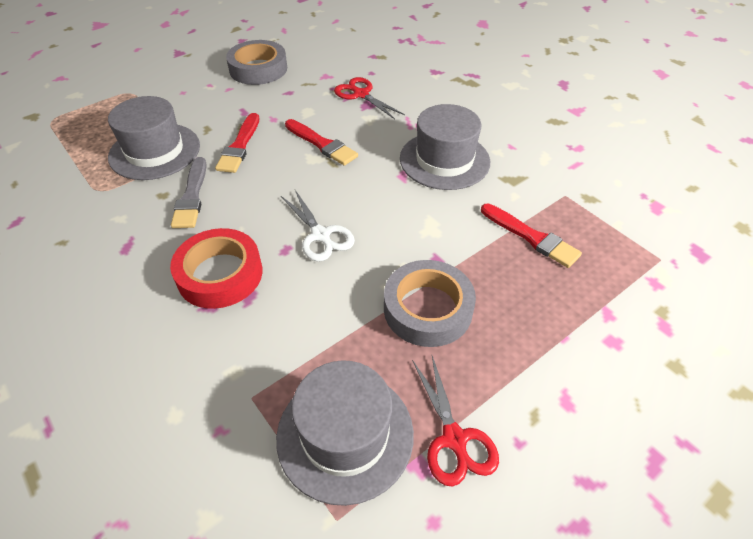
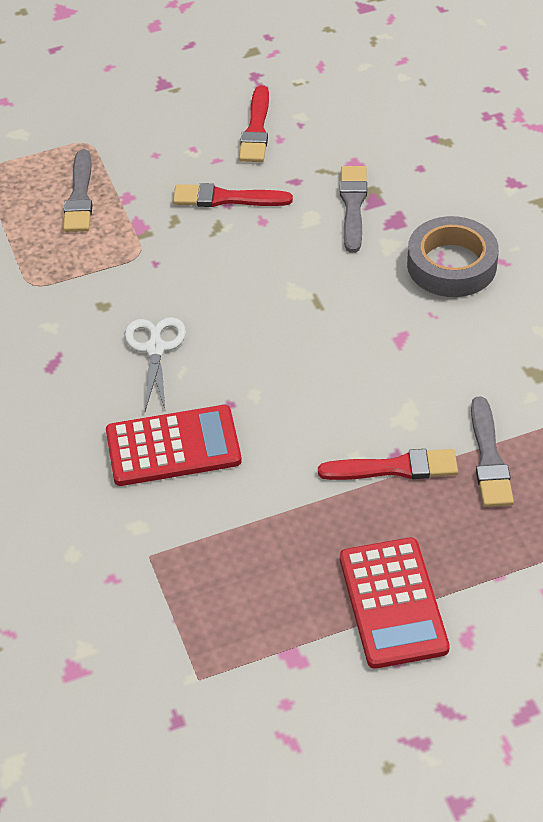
grey brush: 1 -> 3
grey hat: 3 -> 0
grey tape: 2 -> 1
red calculator: 0 -> 2
red scissors: 2 -> 0
red tape: 1 -> 0

